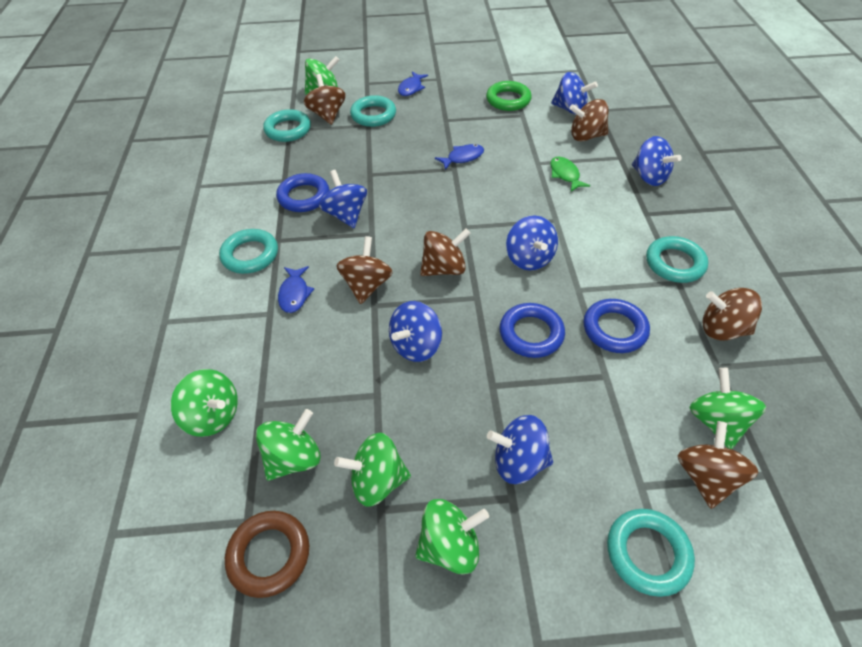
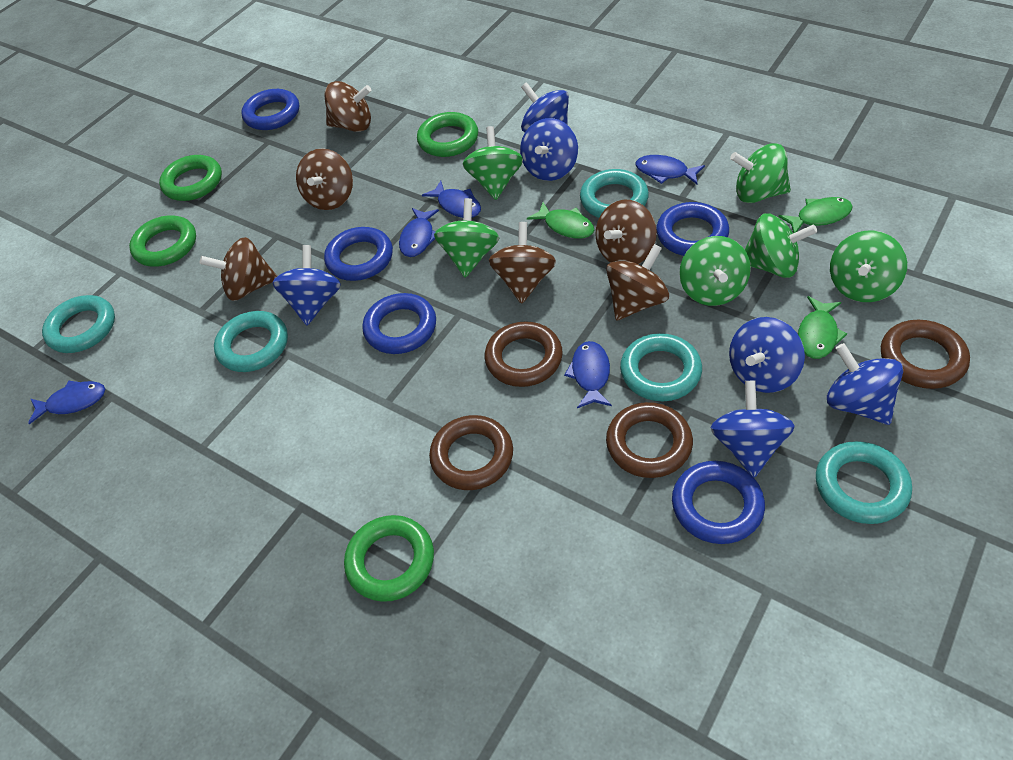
blue fish: 3 -> 5
blue ring: 3 -> 5
brown ring: 1 -> 4
green fish: 1 -> 3
green ring: 1 -> 4

